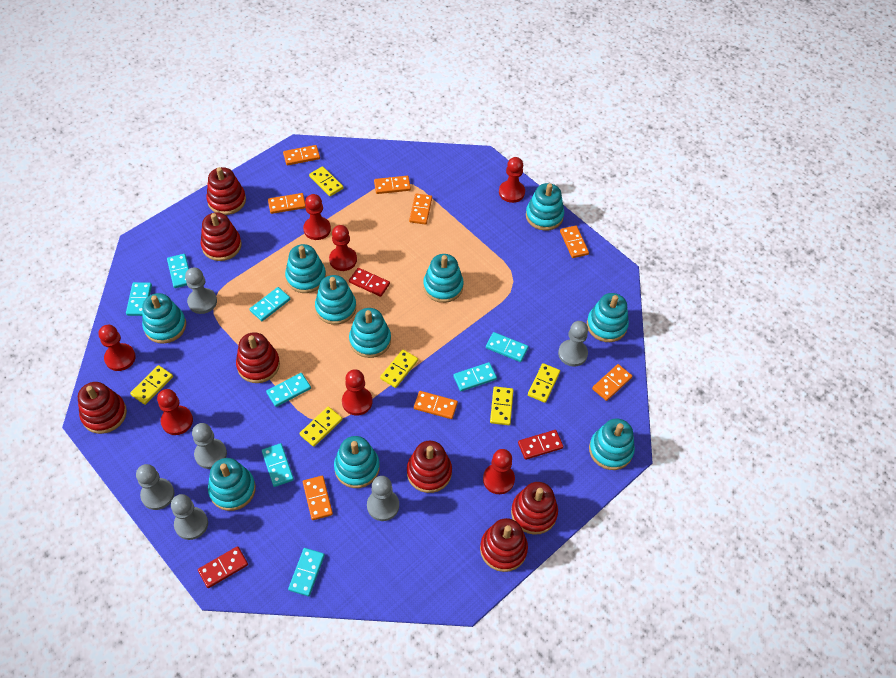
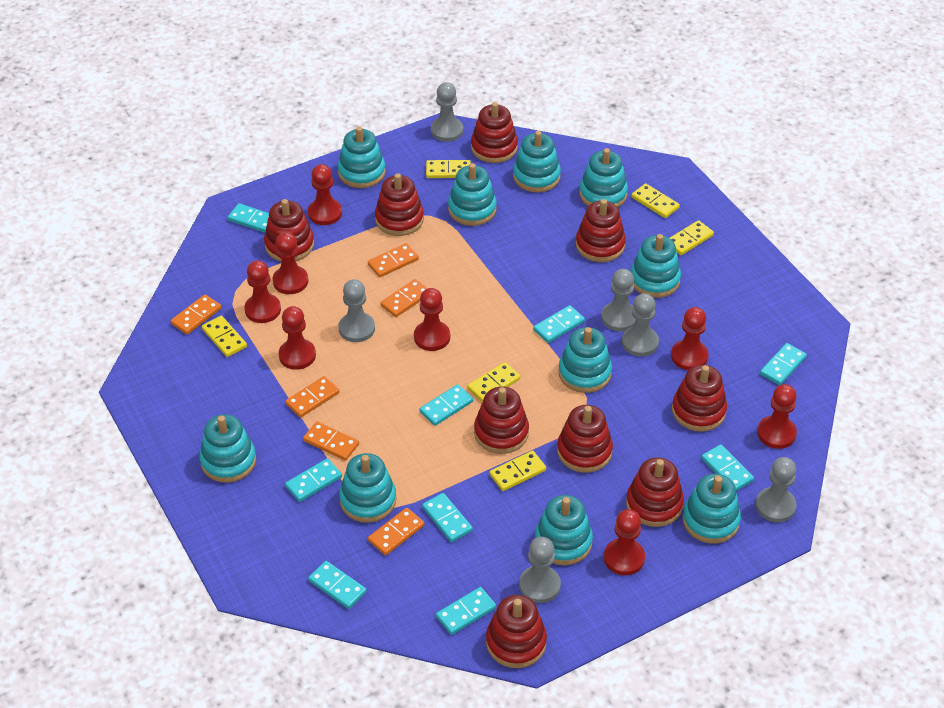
orange domino: 8 -> 6
red domino: 3 -> 0
red pawn: 7 -> 8
red stacking toy: 7 -> 9
turquoise domino: 8 -> 9

